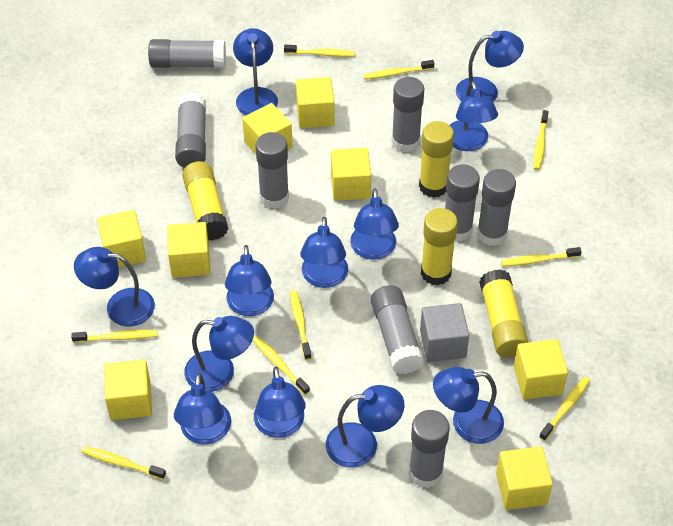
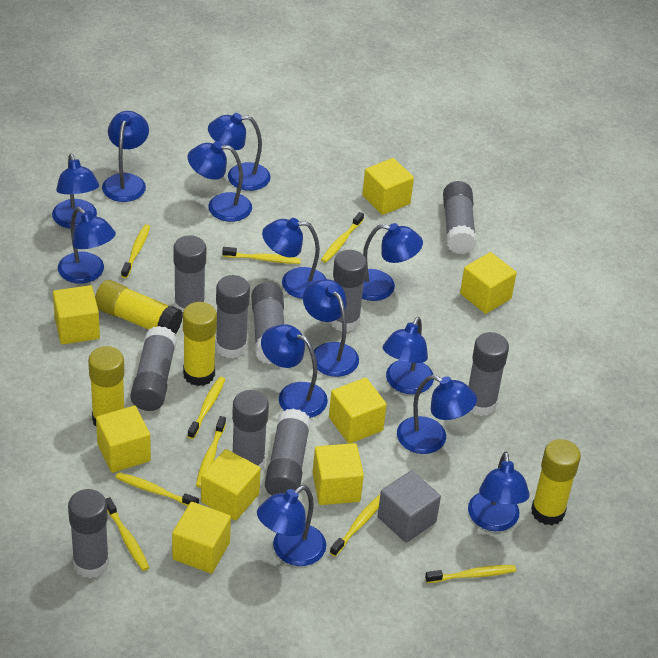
blue lamp: 12 -> 13
grey glue stick: 8 -> 10

